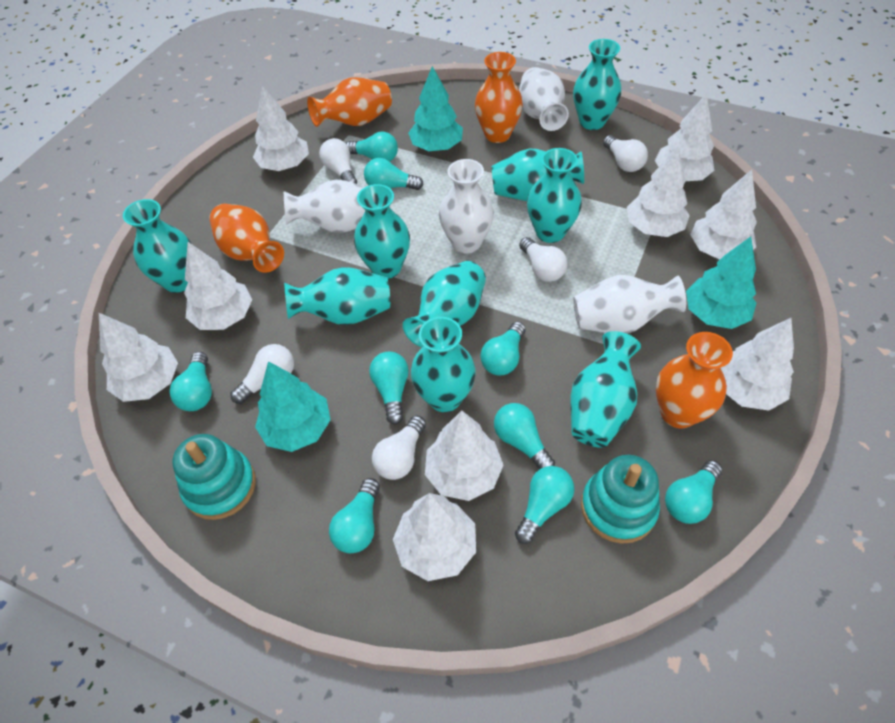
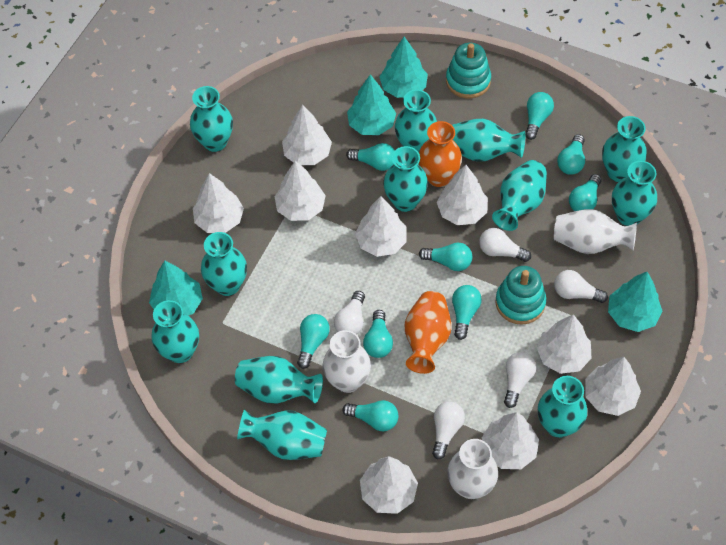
orange vase: 4 -> 2
turquoise tree: 3 -> 4
turquoise vase: 9 -> 12
white vase: 4 -> 3

